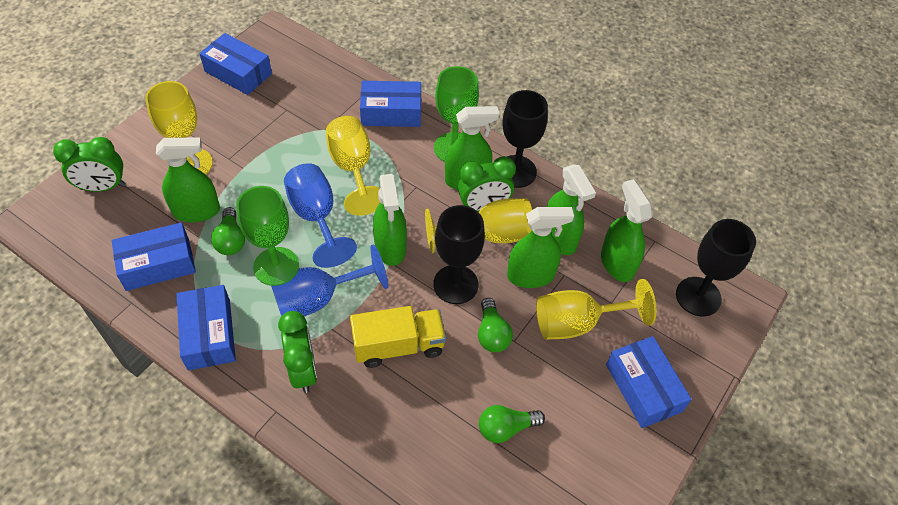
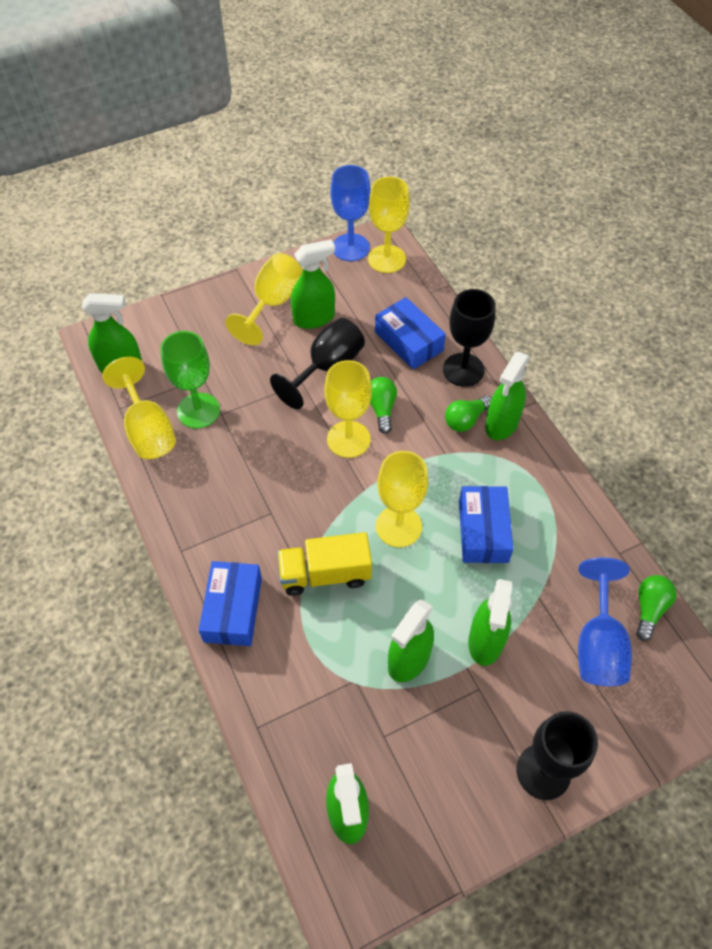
blue box: 5 -> 3
green clock: 3 -> 0
green goblet: 2 -> 1
yellow goblet: 4 -> 5

